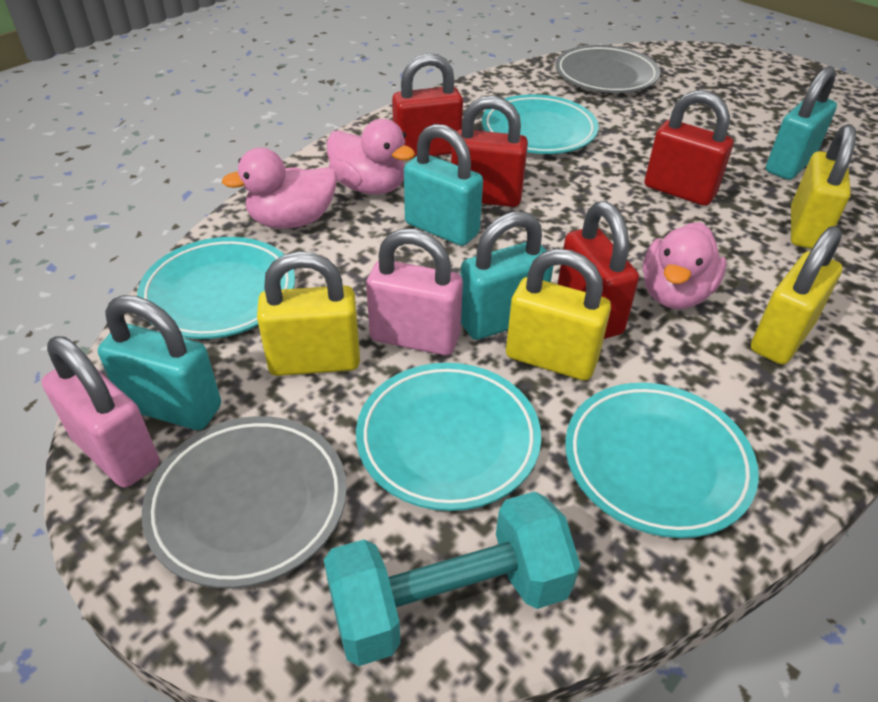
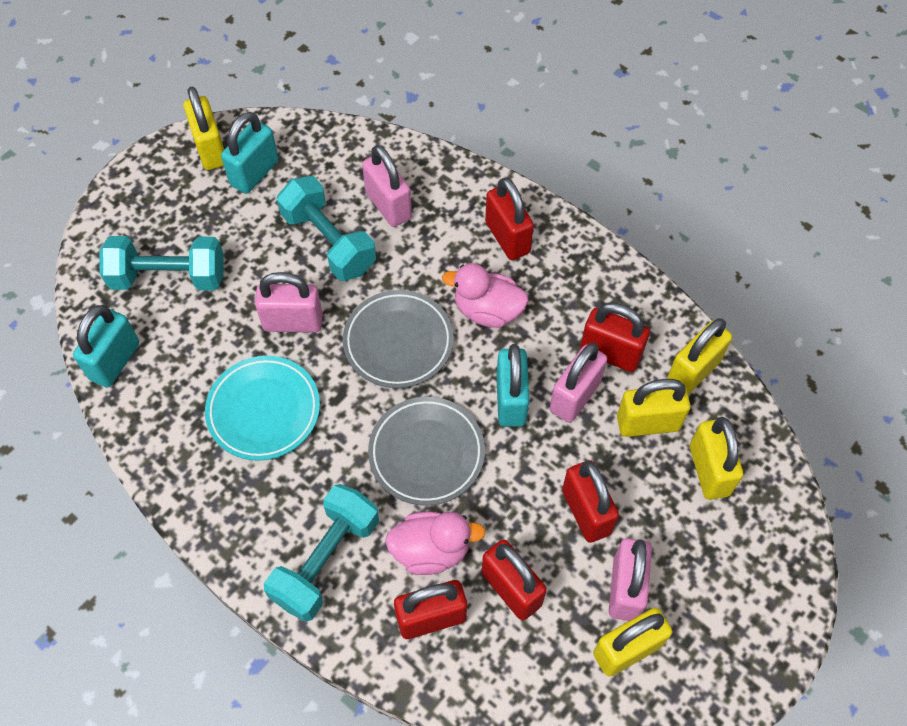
pink duck: 3 -> 2
pink padlock: 2 -> 4
red padlock: 4 -> 5
turquoise dumbbell: 1 -> 3
turquoise padlock: 4 -> 3
turquoise plate: 4 -> 1
yellow padlock: 4 -> 5

